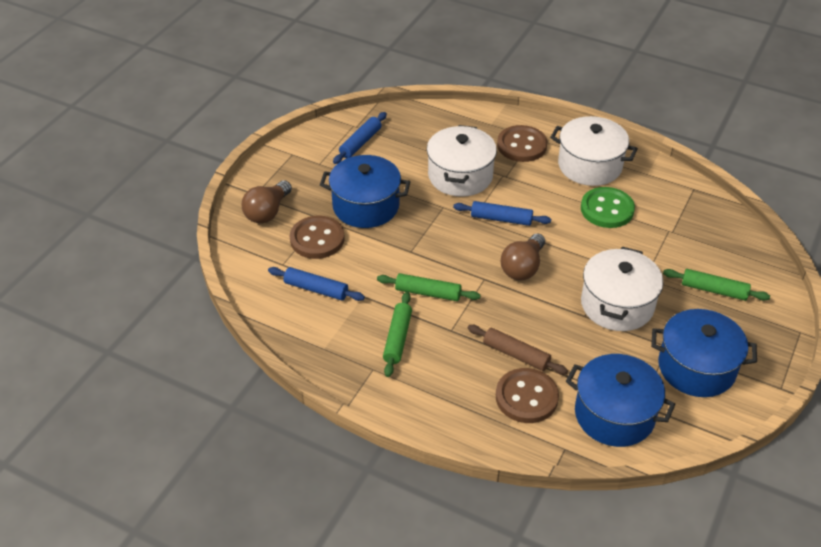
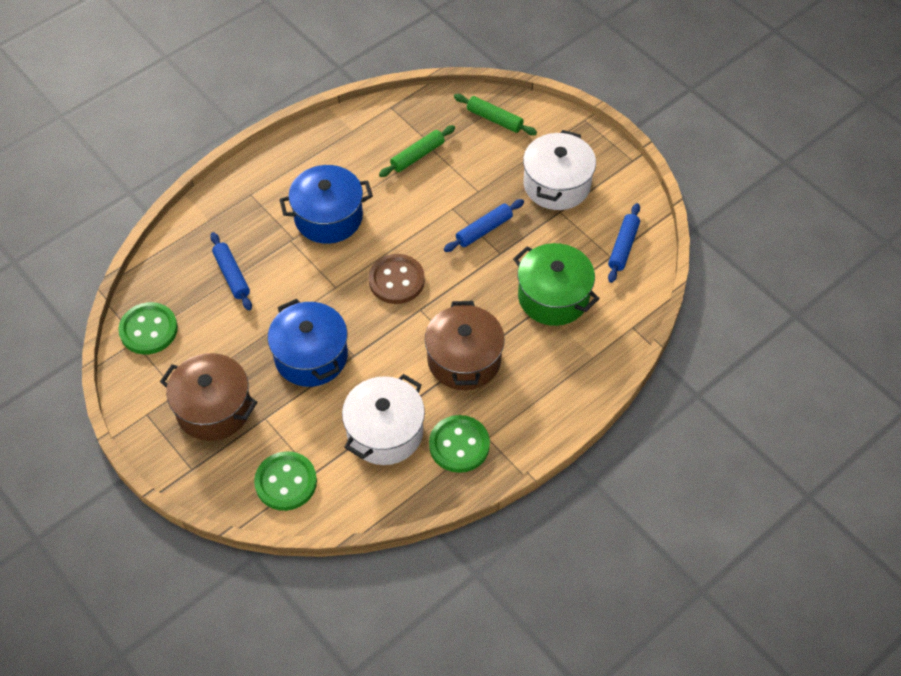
blue pot: 3 -> 2
brown button: 3 -> 1
brown light bulb: 2 -> 0
brown pot: 0 -> 2
brown rolling pin: 1 -> 0
green button: 1 -> 3
green pot: 0 -> 1
green rolling pin: 3 -> 2
white pot: 3 -> 2

